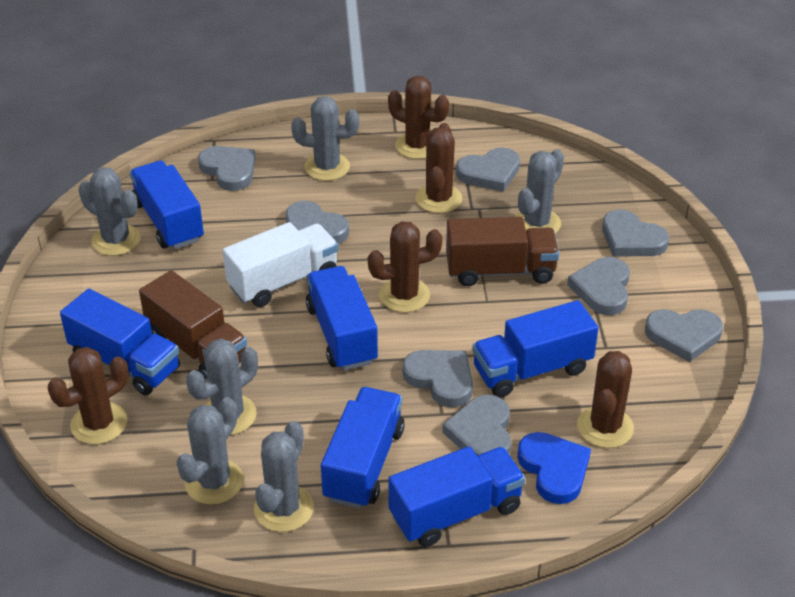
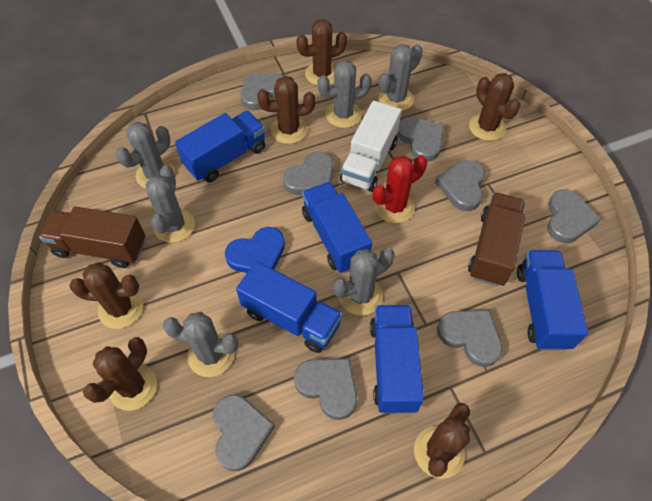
blue truck: 6 -> 5
brown cactus: 5 -> 6
red cactus: 0 -> 1

